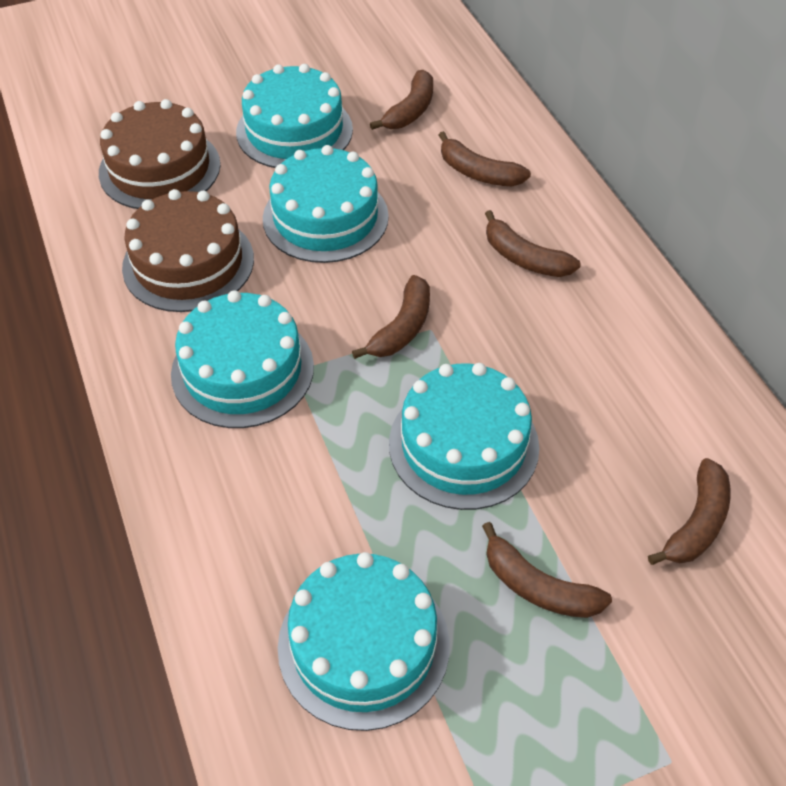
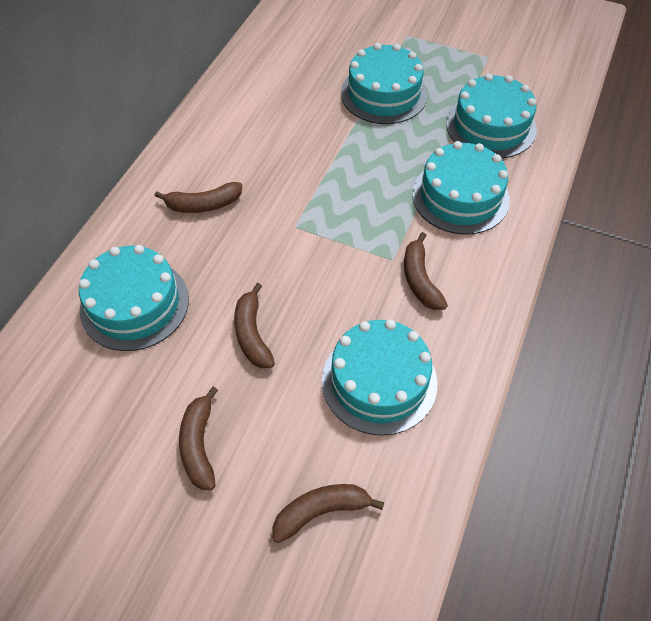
brown banana: 6 -> 5
brown cake: 2 -> 0

